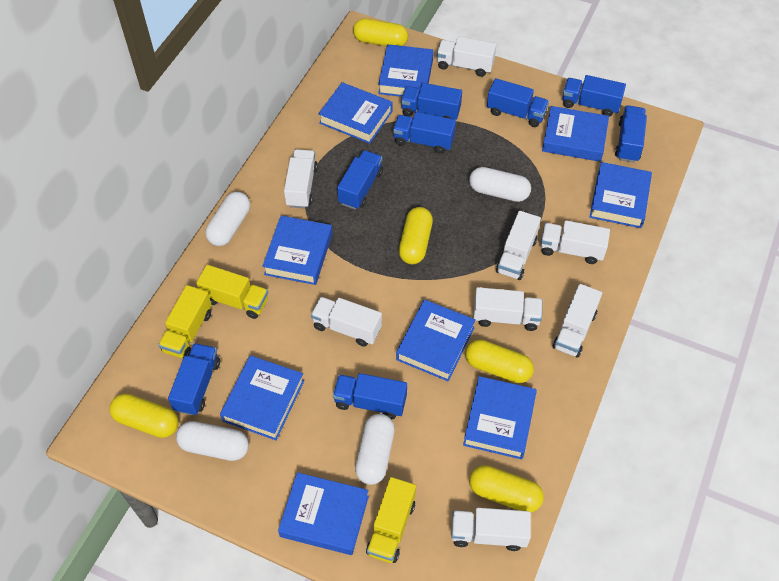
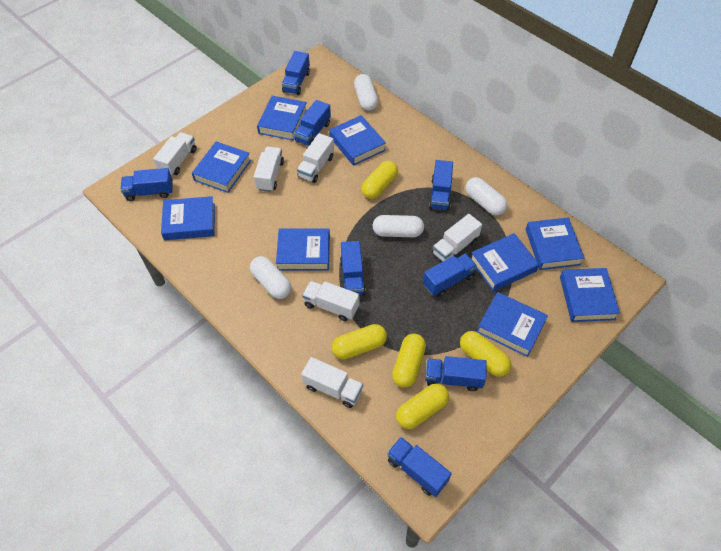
white truck: 8 -> 6
yellow truck: 3 -> 0

